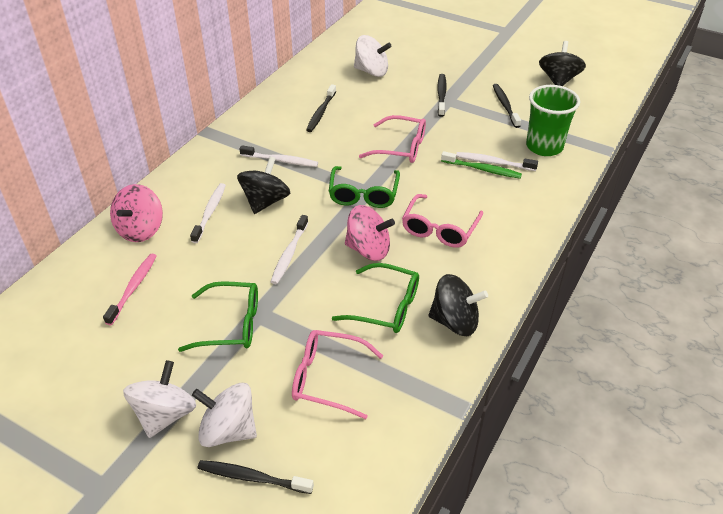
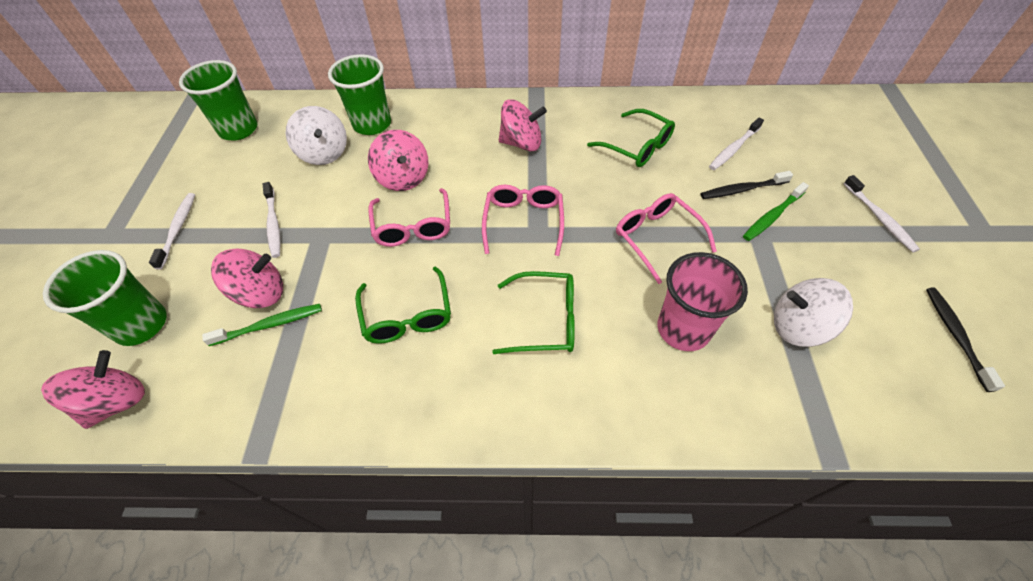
black spinning top: 3 -> 0
black toothbrush: 4 -> 2
green cup: 1 -> 3
green toothbrush: 1 -> 2
pink cup: 0 -> 1
pink spinning top: 2 -> 4
pink toothbrush: 1 -> 0
white spinning top: 3 -> 2

